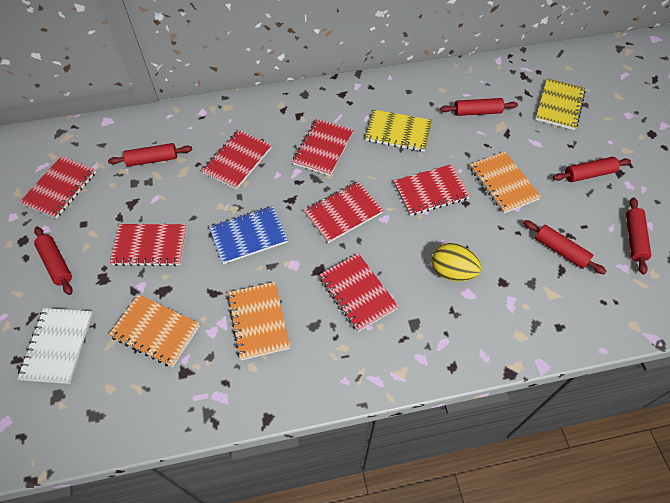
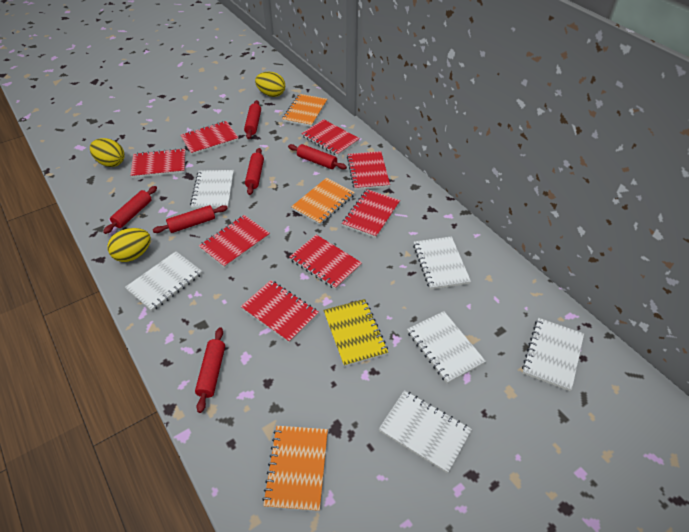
blue notebook: 1 -> 0
red notebook: 7 -> 8
white notebook: 1 -> 6
yellow egg: 1 -> 3
yellow notebook: 2 -> 1

